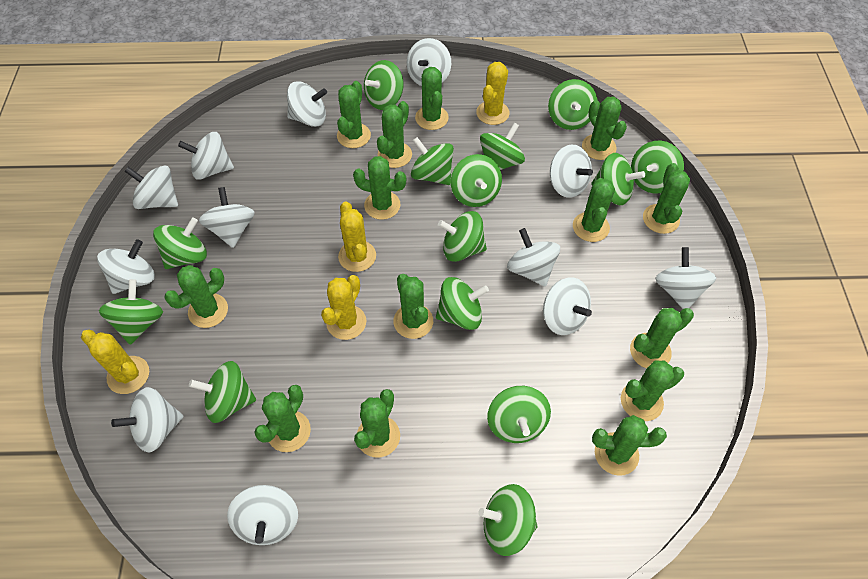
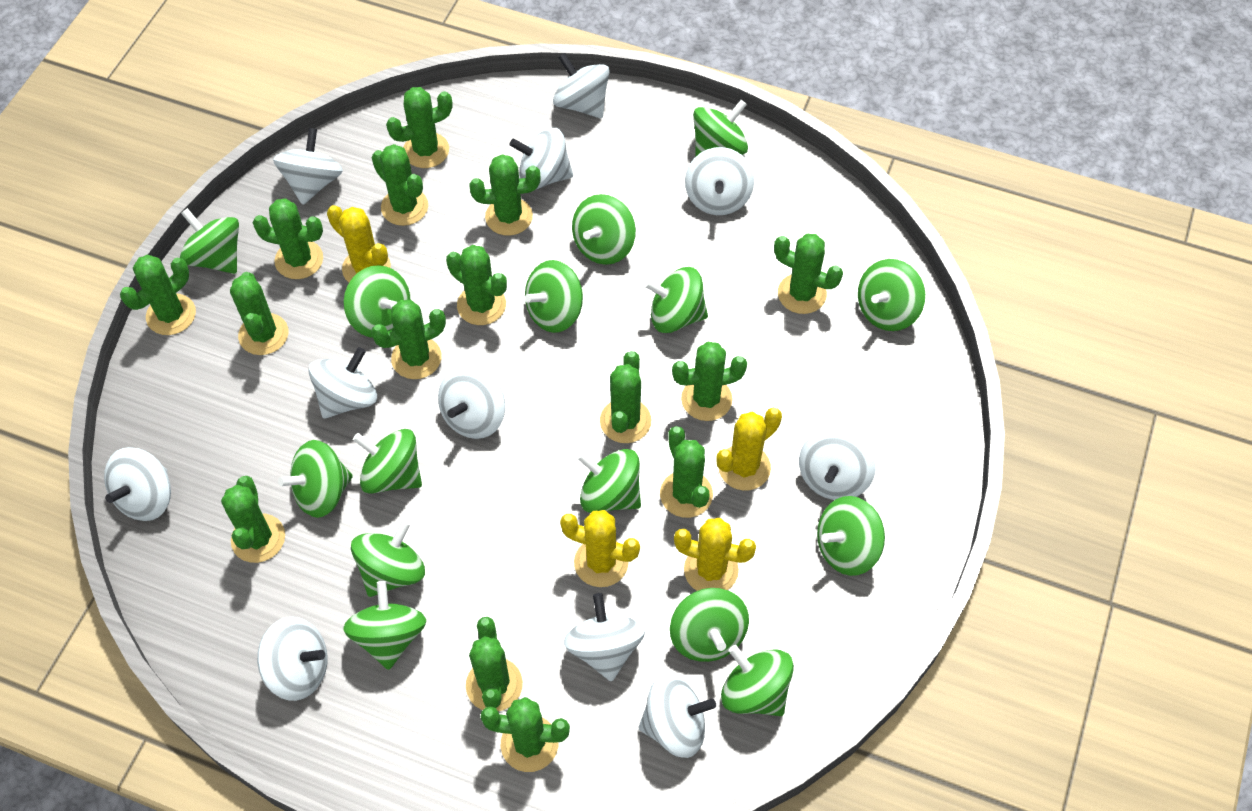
green cactus: 14 -> 15
green spinning top: 14 -> 15
white spinning top: 12 -> 11

